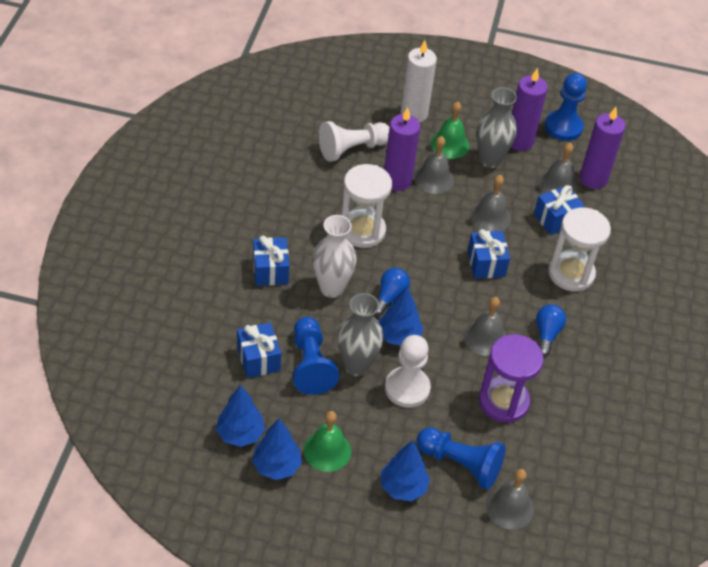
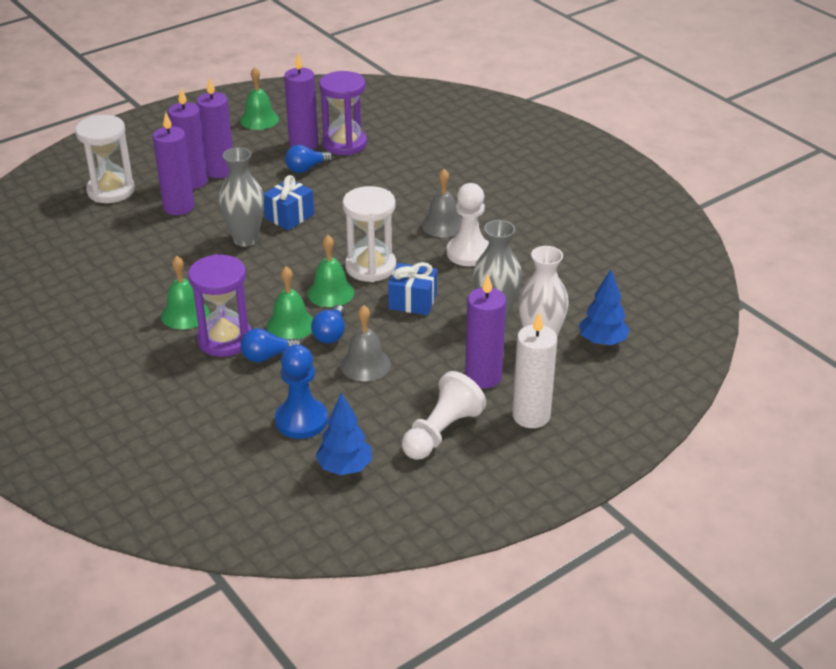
blue gift: 4 -> 2
blue light bulb: 2 -> 3
blue pawn: 3 -> 1
blue tree: 4 -> 2
green bell: 2 -> 4
grey bell: 5 -> 2
purple candle: 3 -> 5
purple hourglass: 1 -> 2

